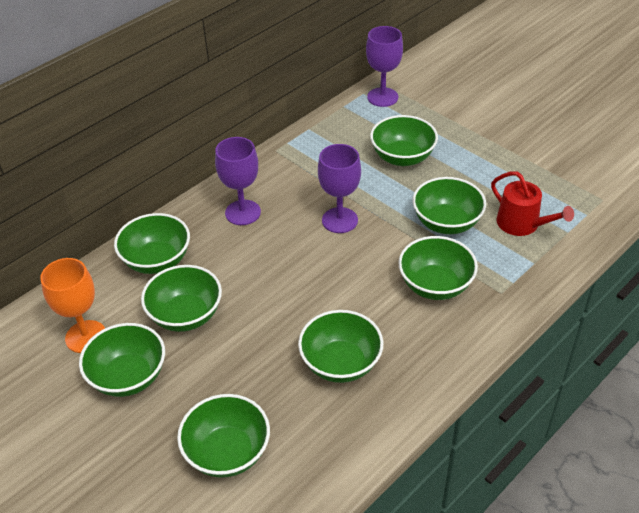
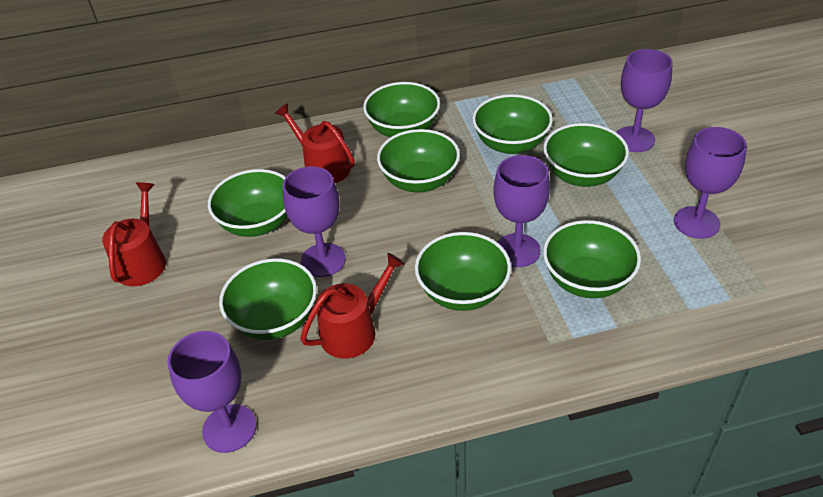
orange goblet: 1 -> 0
purple goblet: 3 -> 5
red watering can: 1 -> 3

